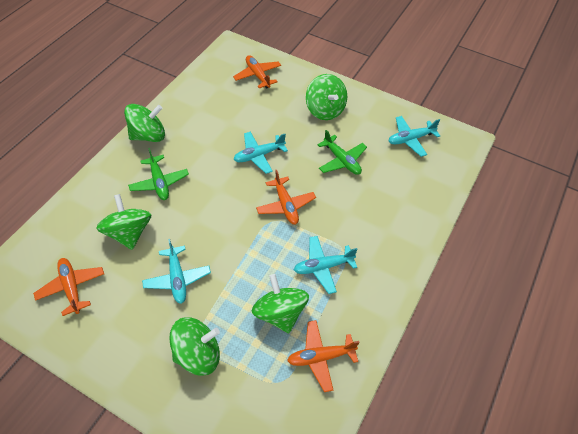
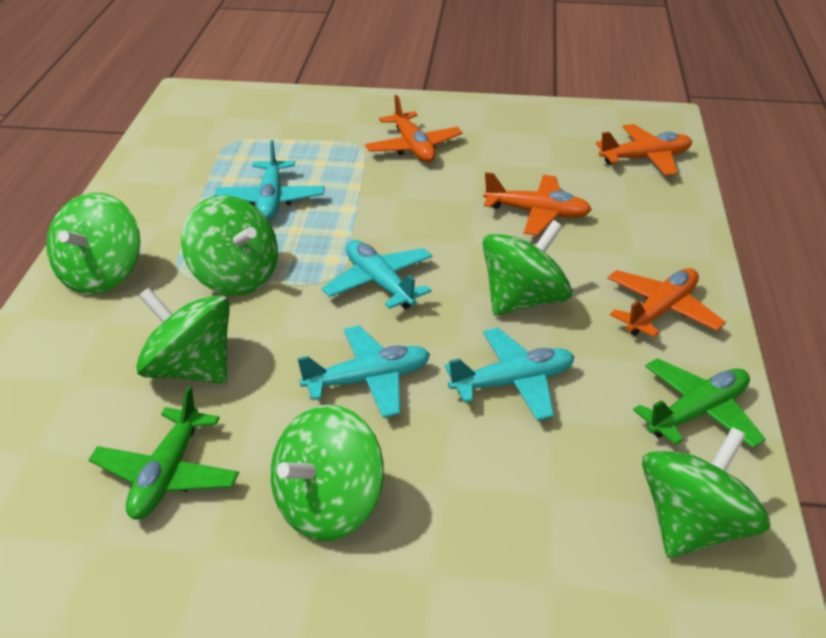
green spinning top: 5 -> 6

